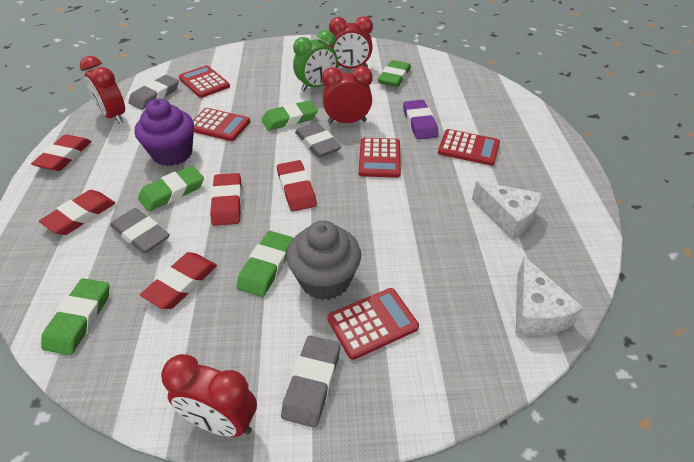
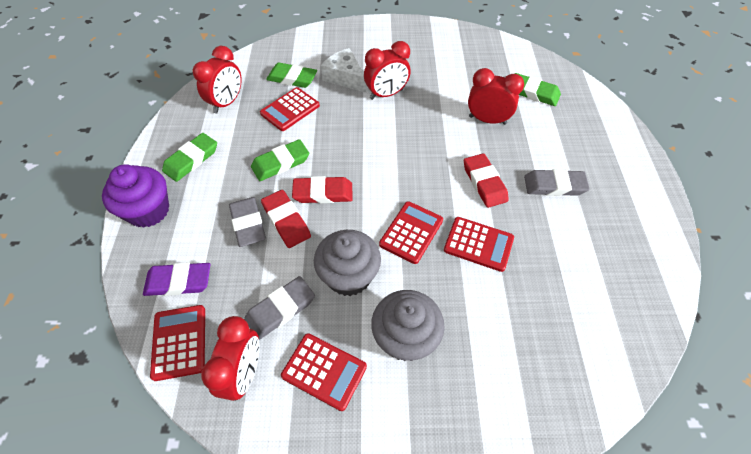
green clock: 1 -> 0
green eraser: 5 -> 4
grey cupcake: 1 -> 2
grey eraser: 4 -> 3
red eraser: 5 -> 3
white cheese: 2 -> 1

